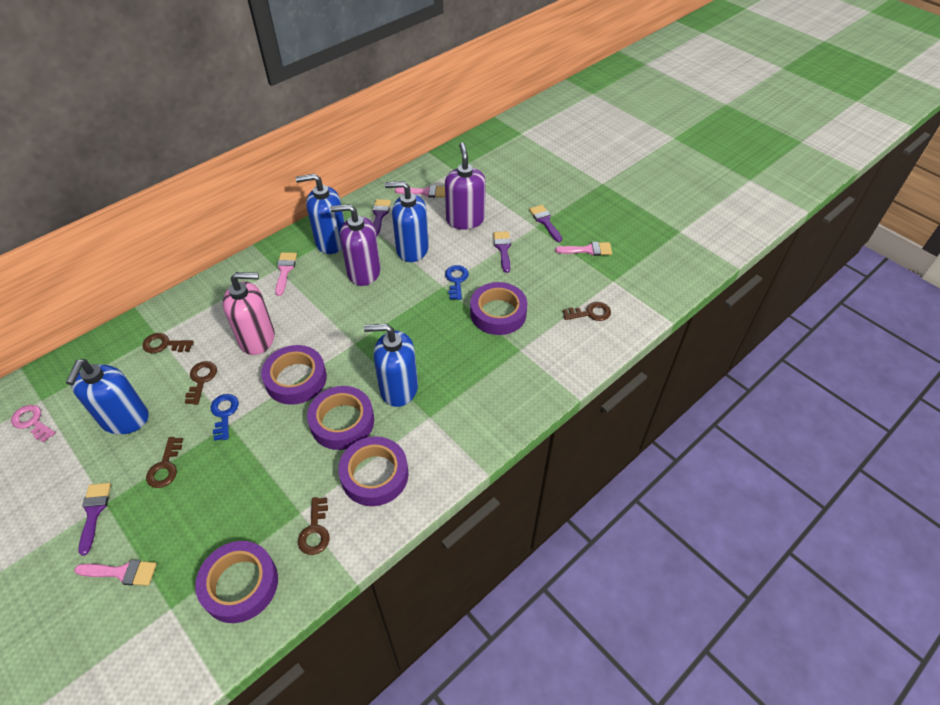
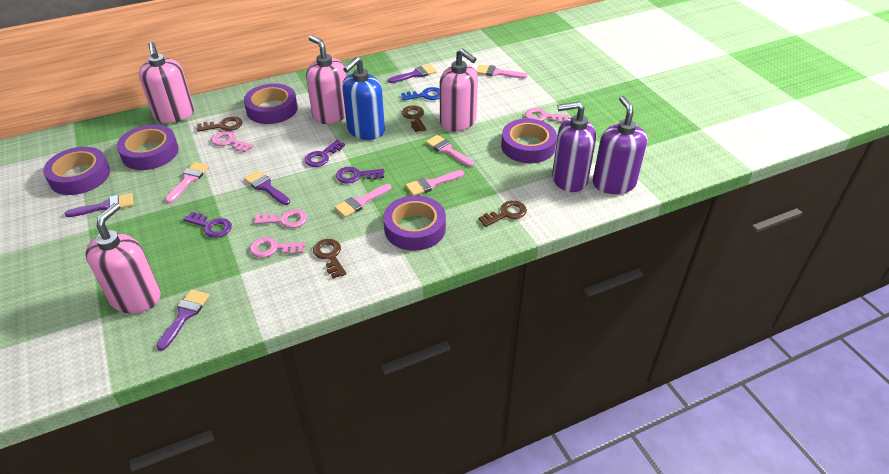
blue key: 2 -> 1
blue soap dispenser: 4 -> 1
brown key: 5 -> 4
pink brush: 4 -> 5
pink key: 1 -> 4
pink soap dispenser: 1 -> 4
purple key: 0 -> 3

